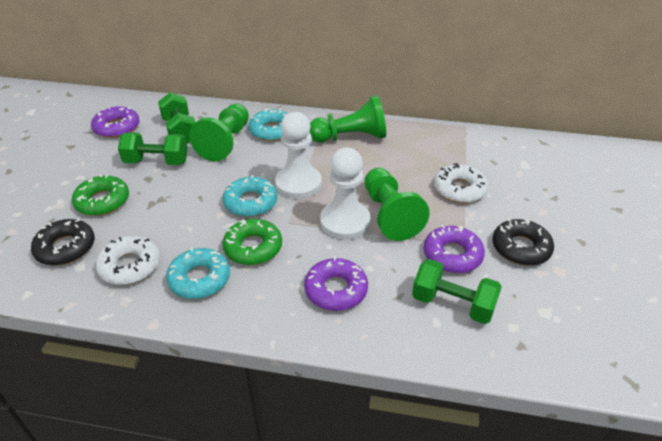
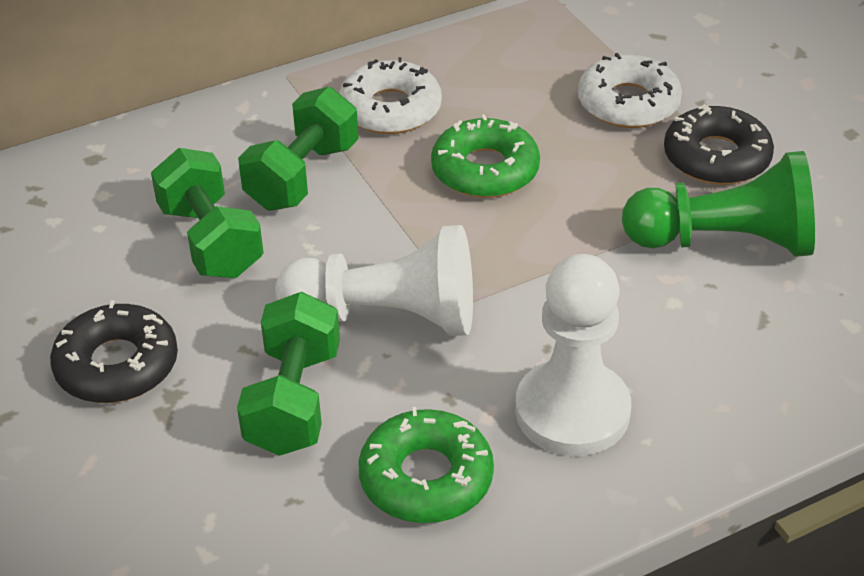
green pawn: 3 -> 1
purple donut: 3 -> 0
turquoise donut: 3 -> 0

